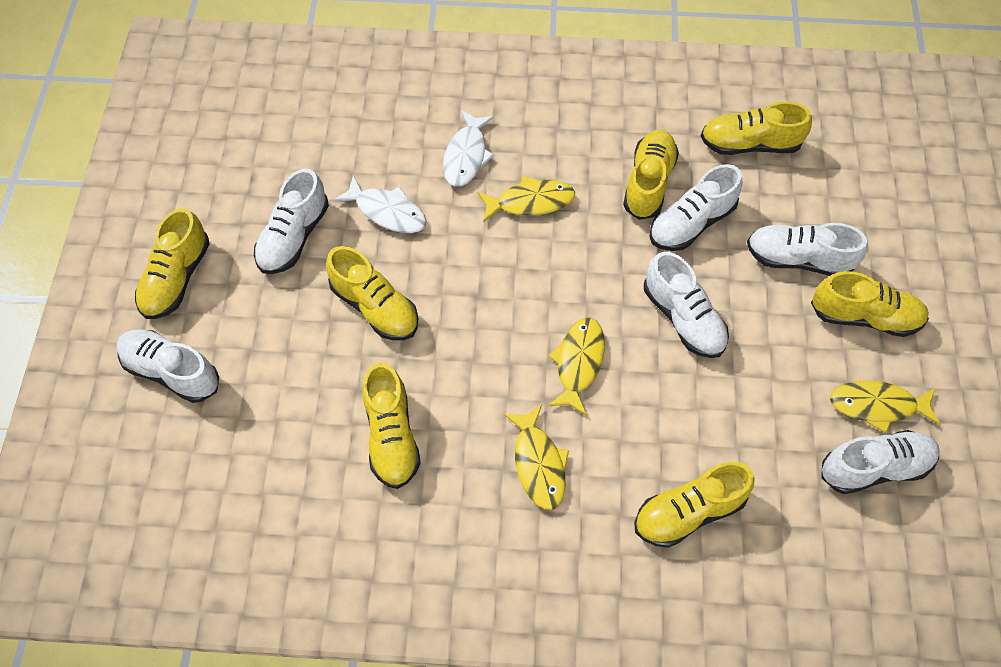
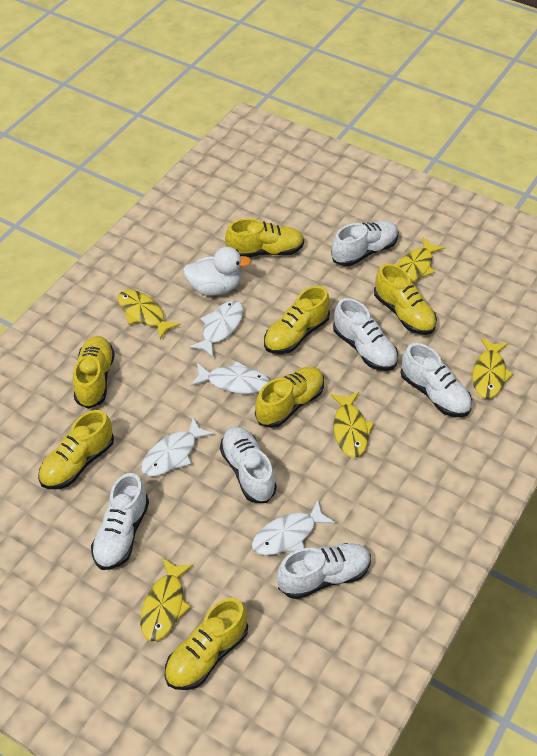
white duck: 0 -> 1
white fish: 2 -> 4
yellow fish: 4 -> 5

